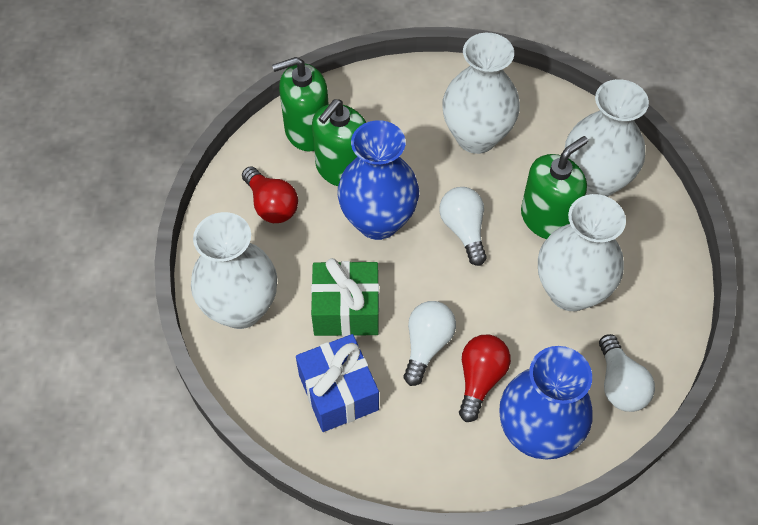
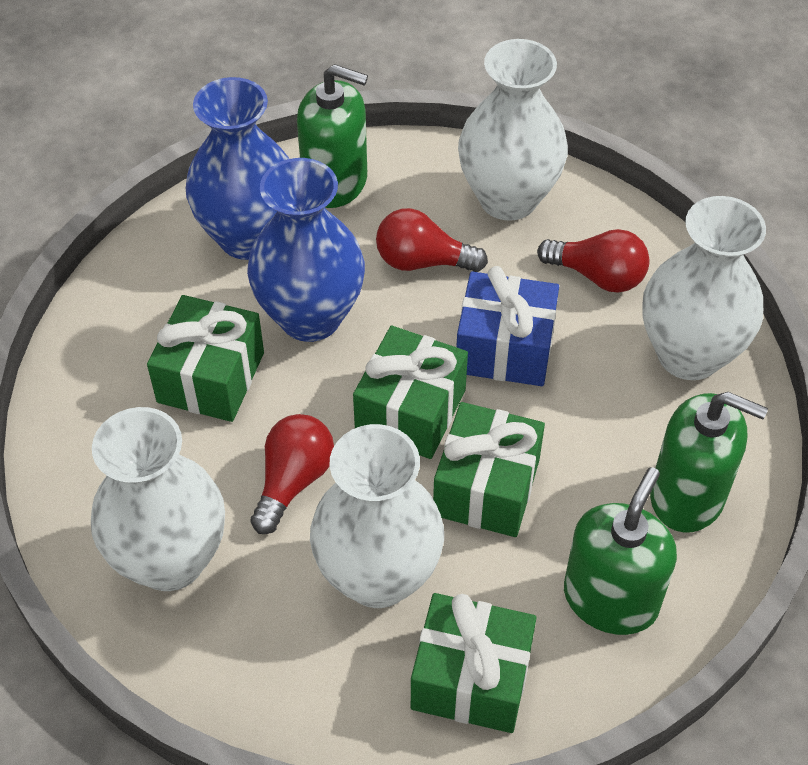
green gift: 1 -> 4
red light bulb: 2 -> 3
white light bulb: 3 -> 0

